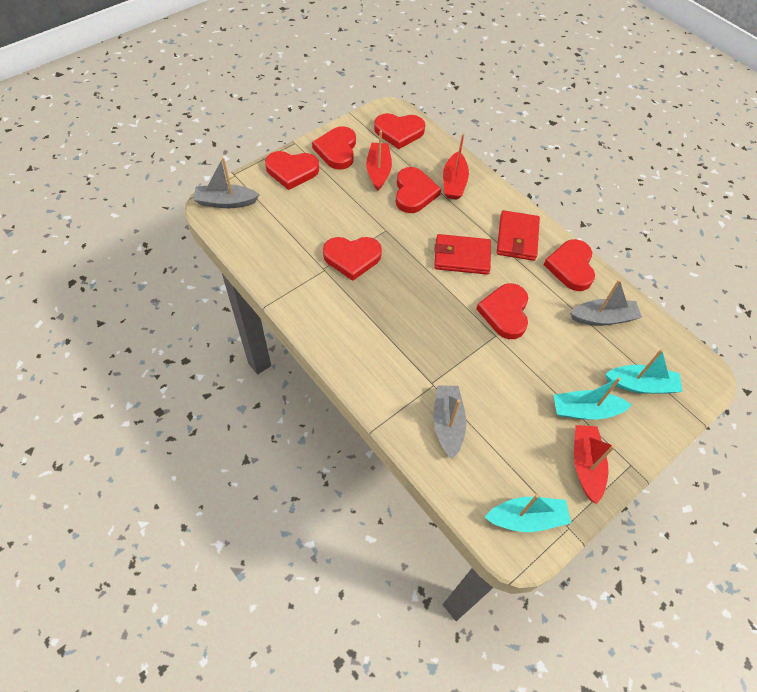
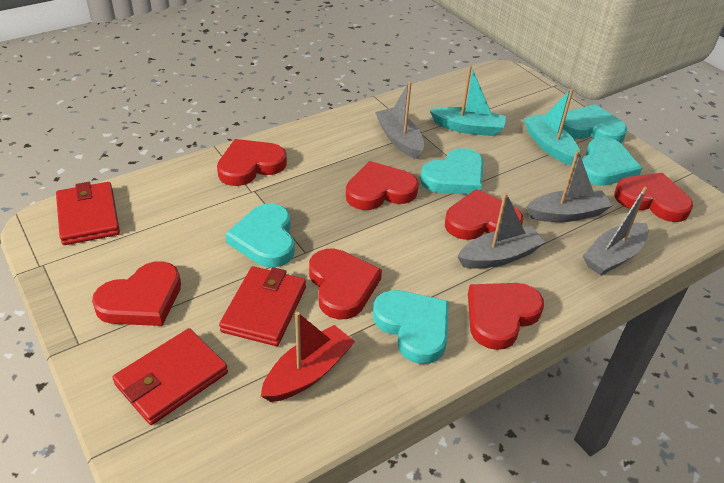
grey boat: 3 -> 4
red boat: 3 -> 1
red wallet: 2 -> 3
turquoise boat: 3 -> 2
turquoise heart: 0 -> 5

